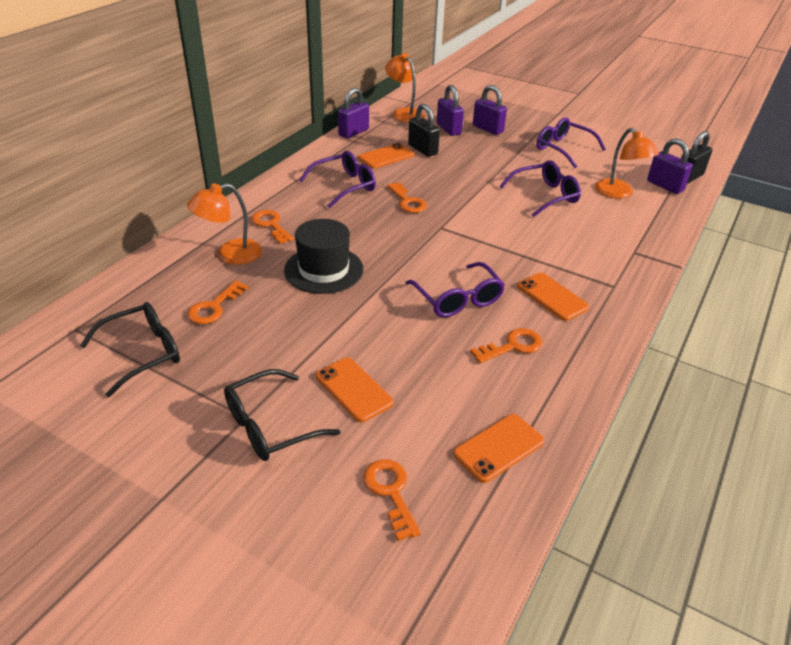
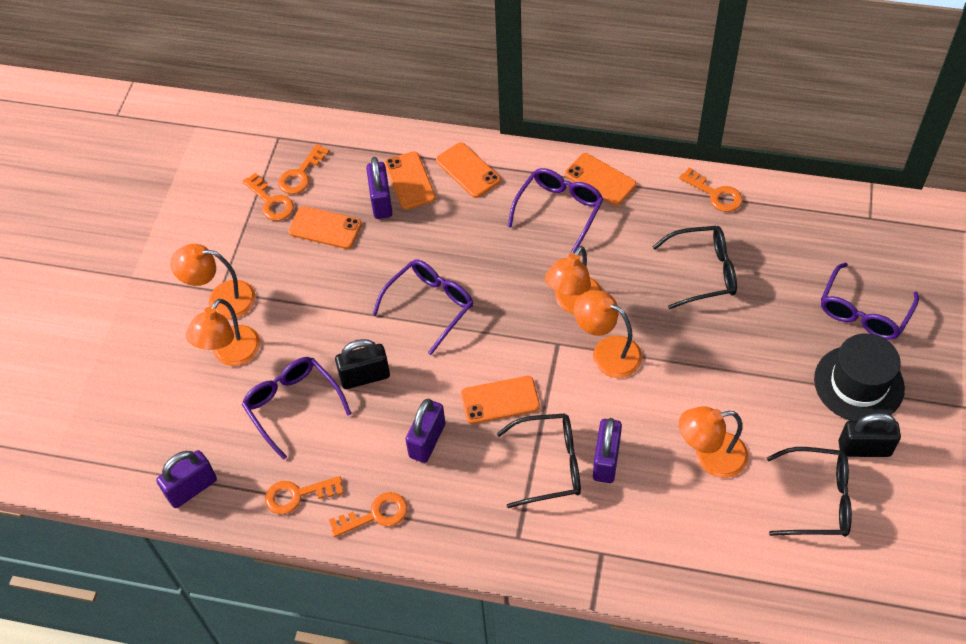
black glasses: 2 -> 3
orange lamp: 3 -> 5
orange phone: 4 -> 5

